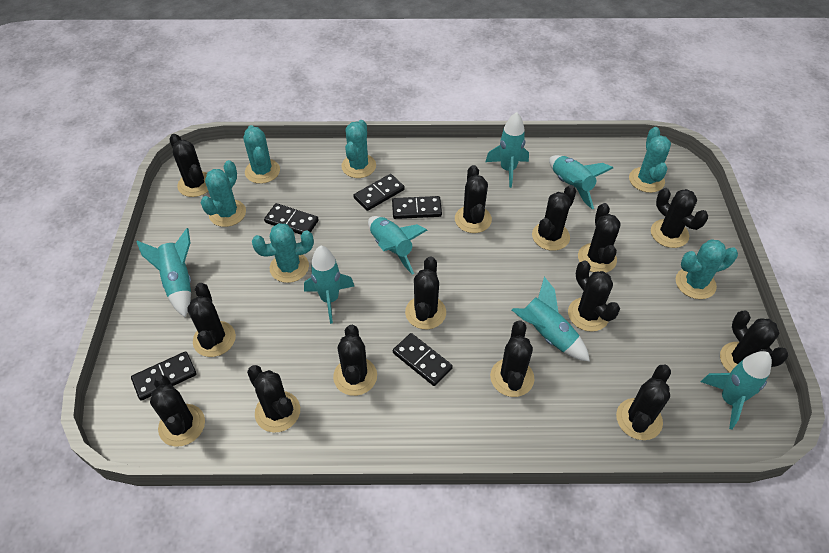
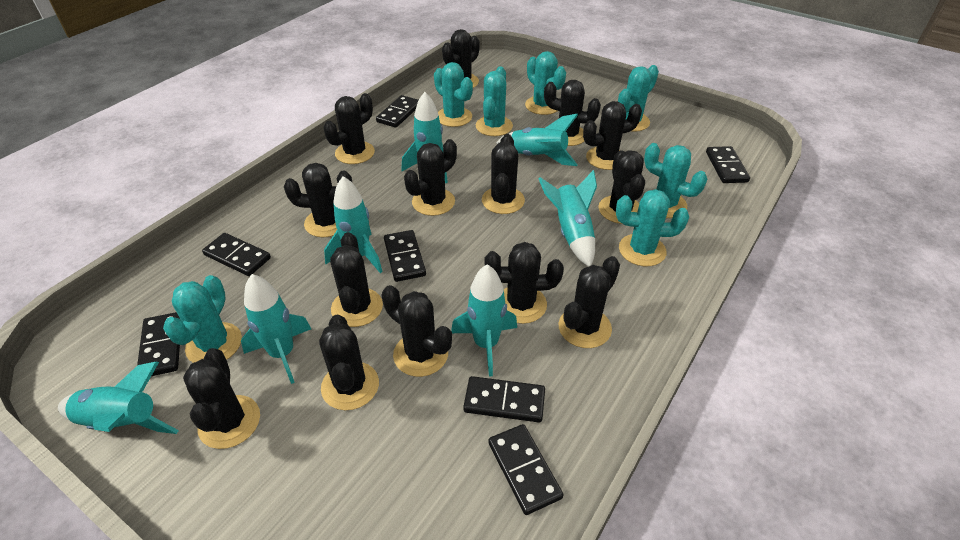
black domino: 5 -> 7
turquoise cactus: 6 -> 7

